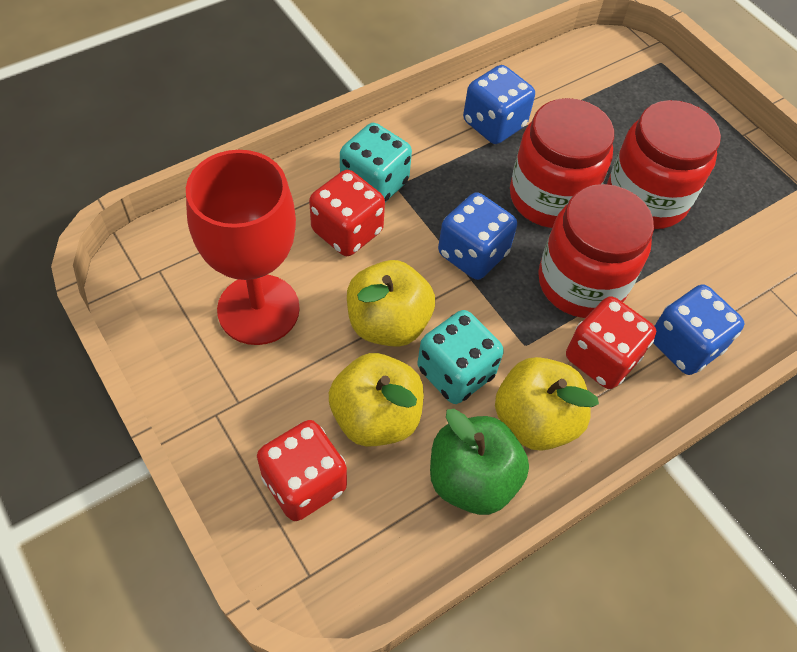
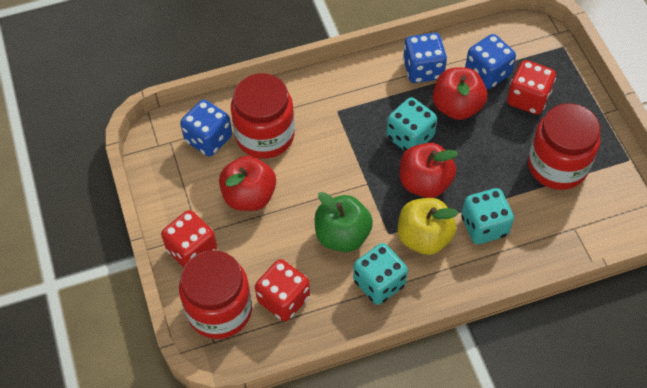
red apple: 0 -> 3
red goblet: 1 -> 0
turquoise dice: 2 -> 3
yellow apple: 3 -> 1

